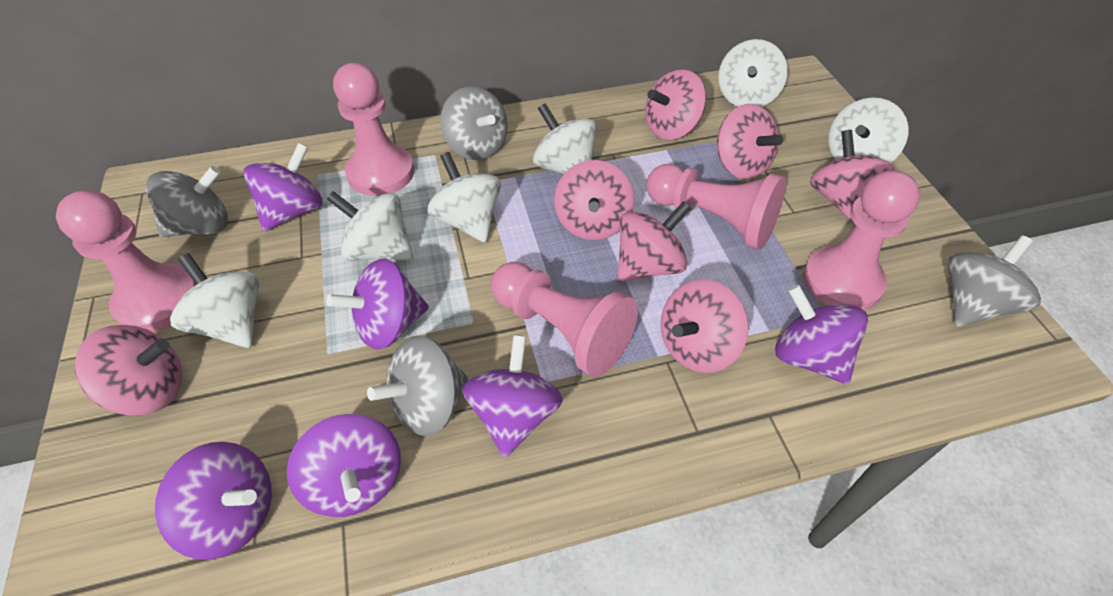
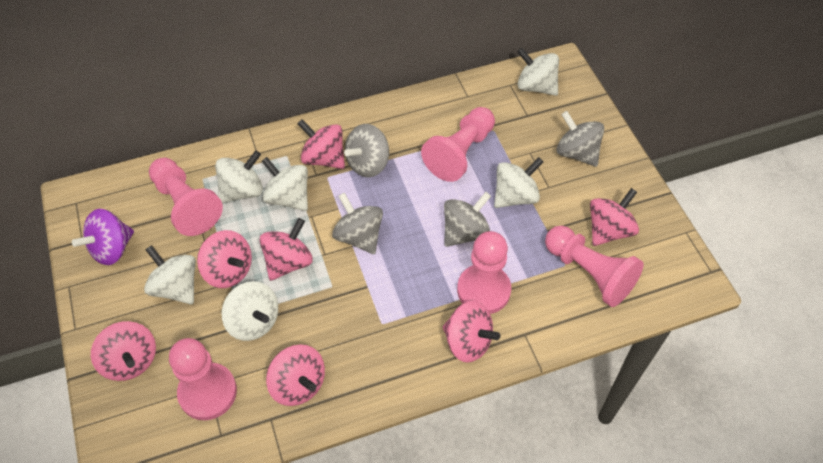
purple spinning top: 6 -> 1

